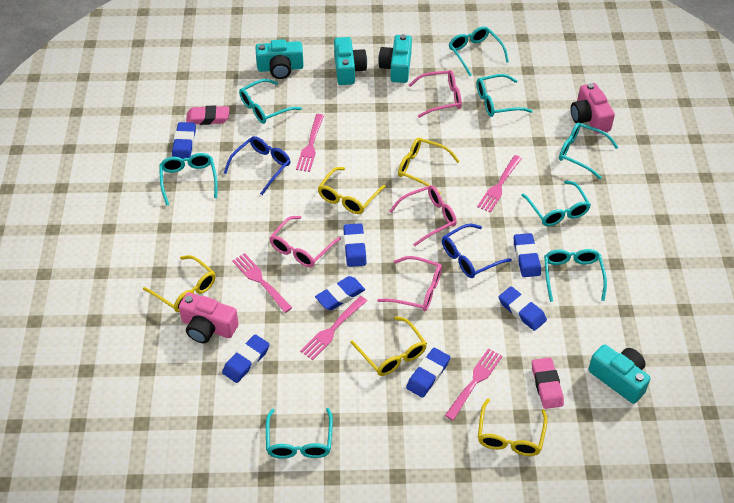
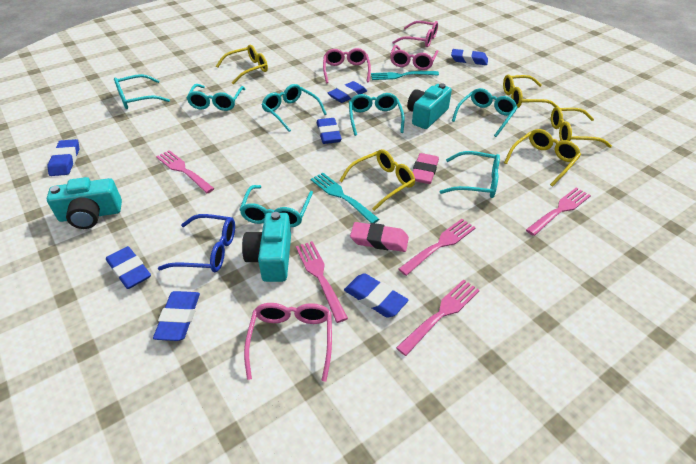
blue glasses: 2 -> 1
pink camera: 2 -> 0
turquoise camera: 4 -> 3
turquoise fork: 0 -> 2
turquoise glasses: 8 -> 7

